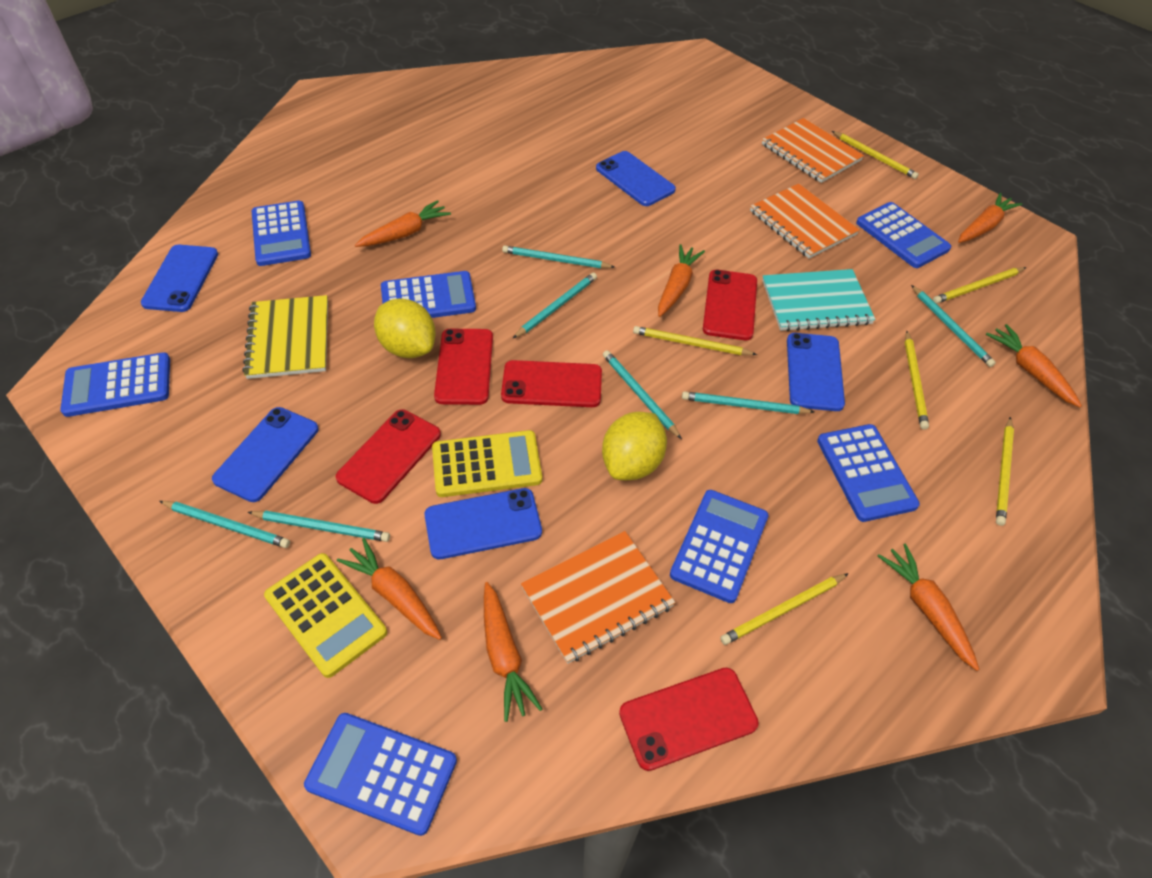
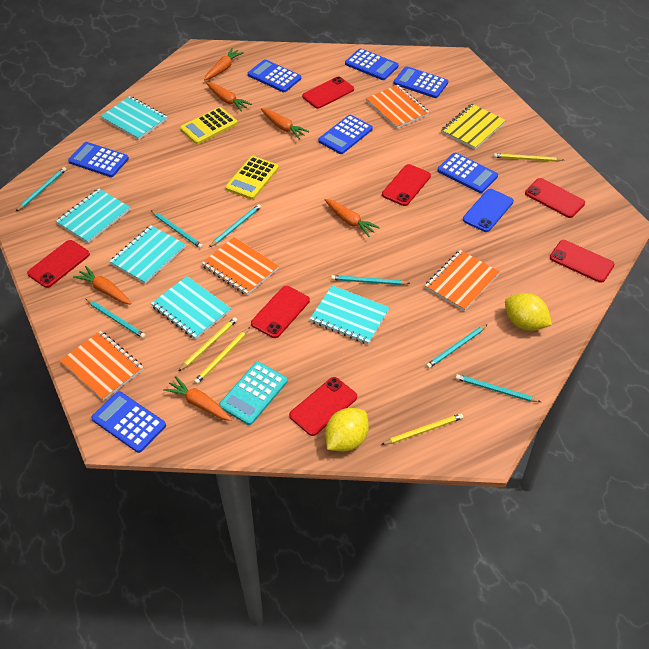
blue phone: 5 -> 1
orange carrot: 7 -> 6
orange notebook: 3 -> 4
red phone: 5 -> 7
turquoise calculator: 0 -> 1
turquoise notebook: 1 -> 5
yellow pencil: 6 -> 4

